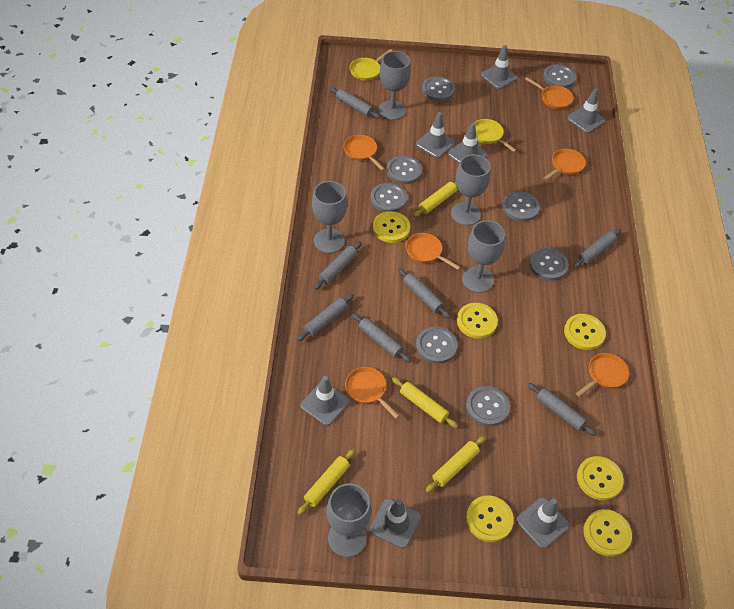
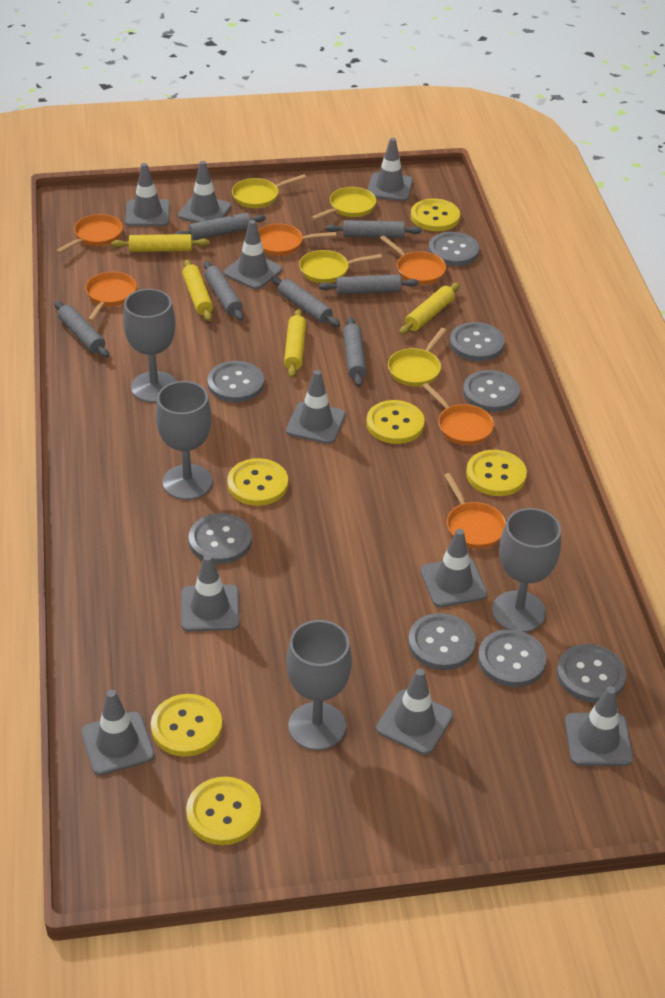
grey goblet: 5 -> 4
grey traffic cone: 7 -> 10
yellow pan: 2 -> 4

